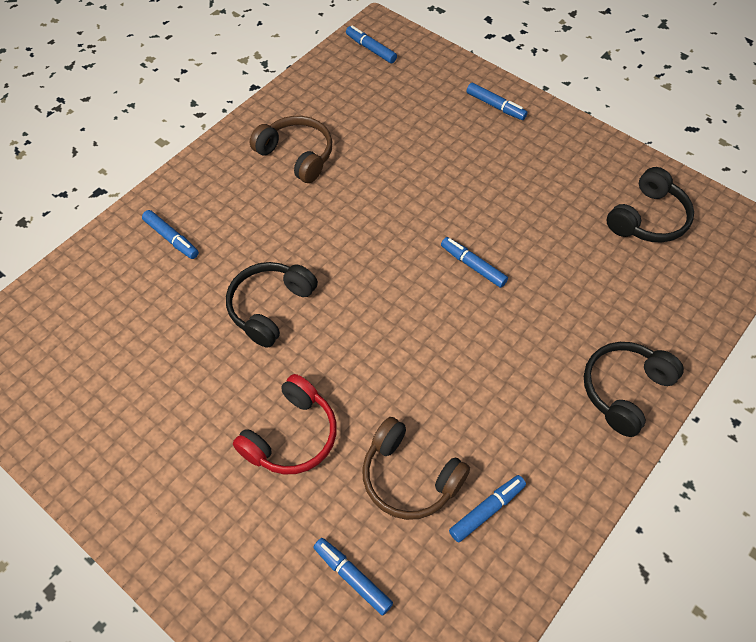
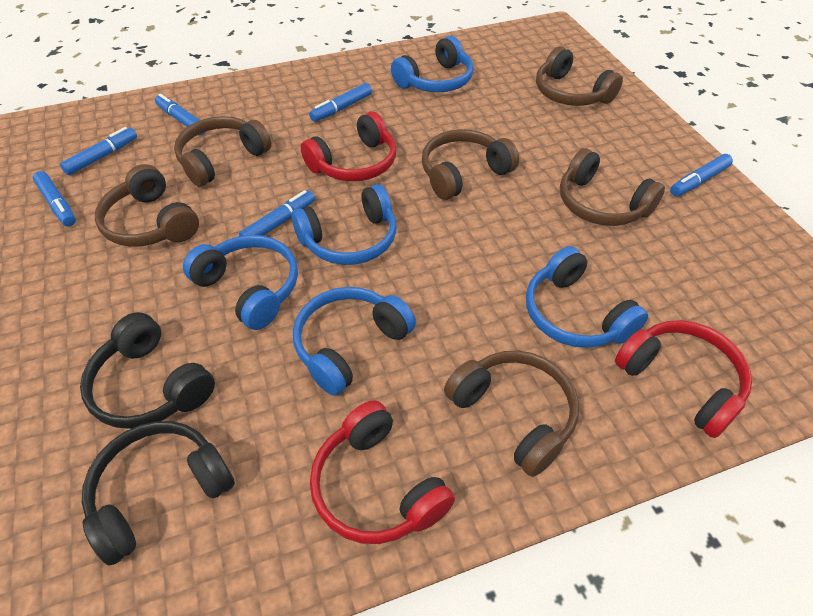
black headphones: 3 -> 2
blue headphones: 0 -> 5
brown headphones: 2 -> 6
red headphones: 1 -> 3

